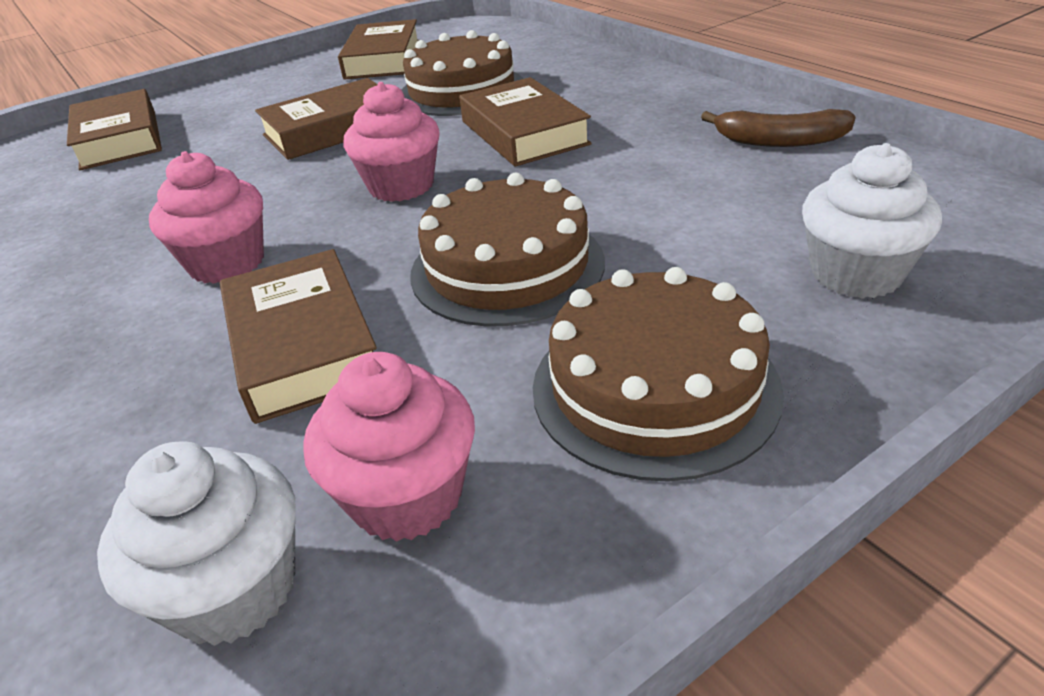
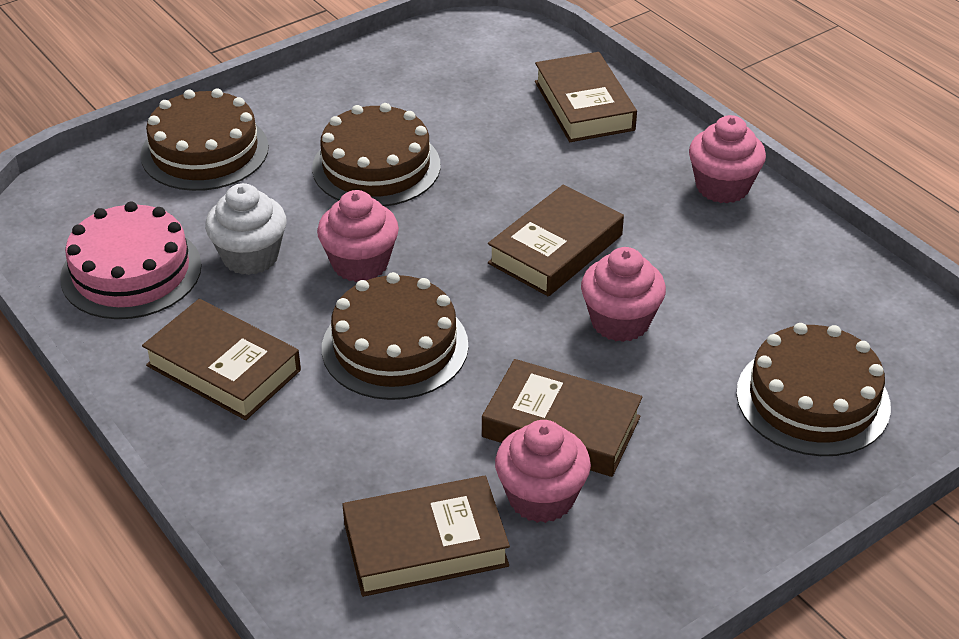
brown banana: 1 -> 0
brown cake: 3 -> 4
pink cake: 0 -> 1
pink cupcake: 3 -> 4
white cupcake: 2 -> 1

